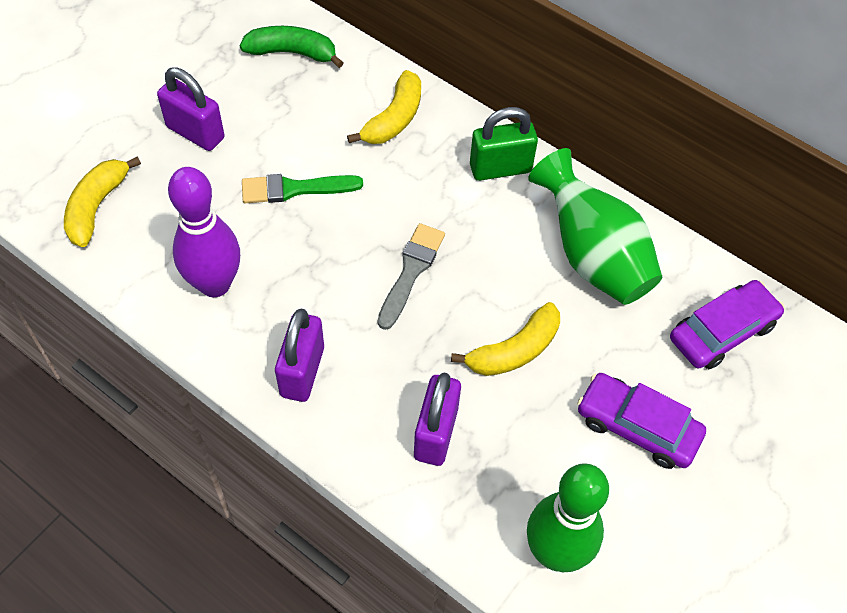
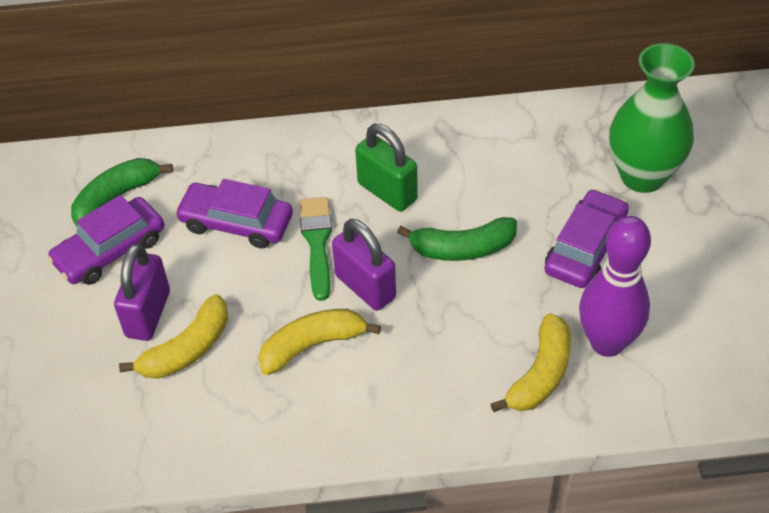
green banana: 1 -> 2
green bowling pin: 1 -> 0
grey brush: 1 -> 0
purple car: 2 -> 3
purple padlock: 3 -> 2

